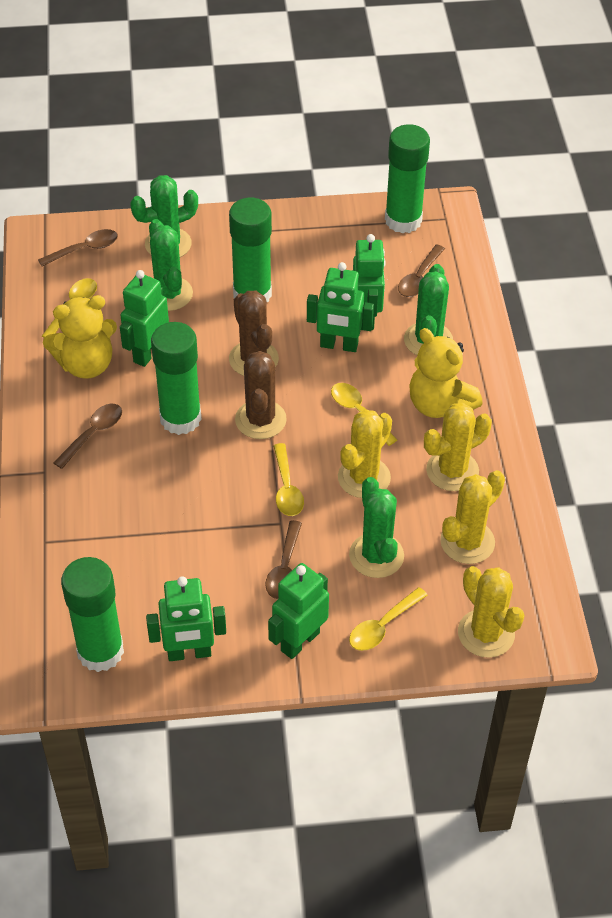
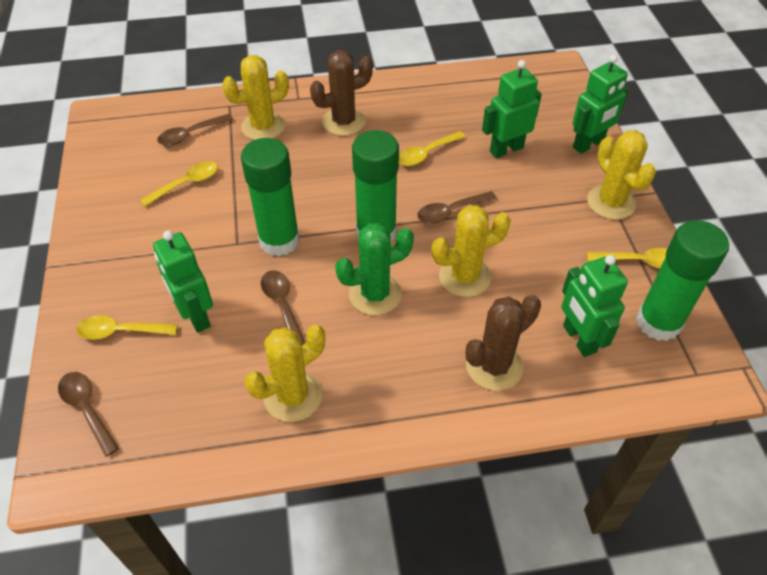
green cactus: 4 -> 1
green glue stick: 4 -> 3
green robot: 5 -> 4
yellow teddy bear: 2 -> 0

